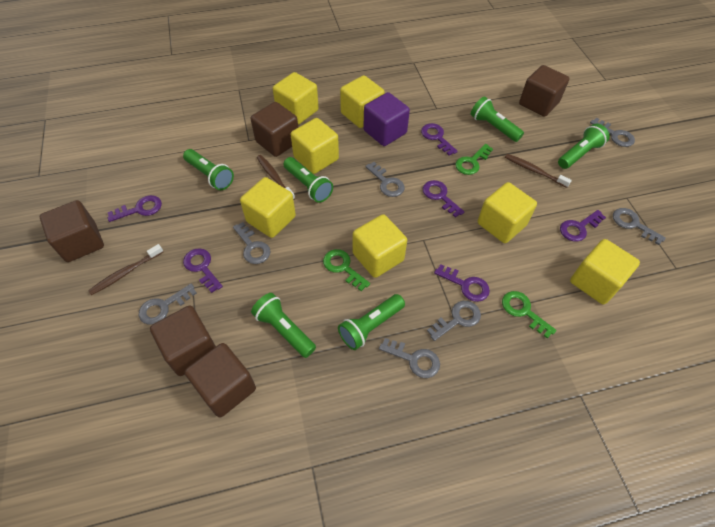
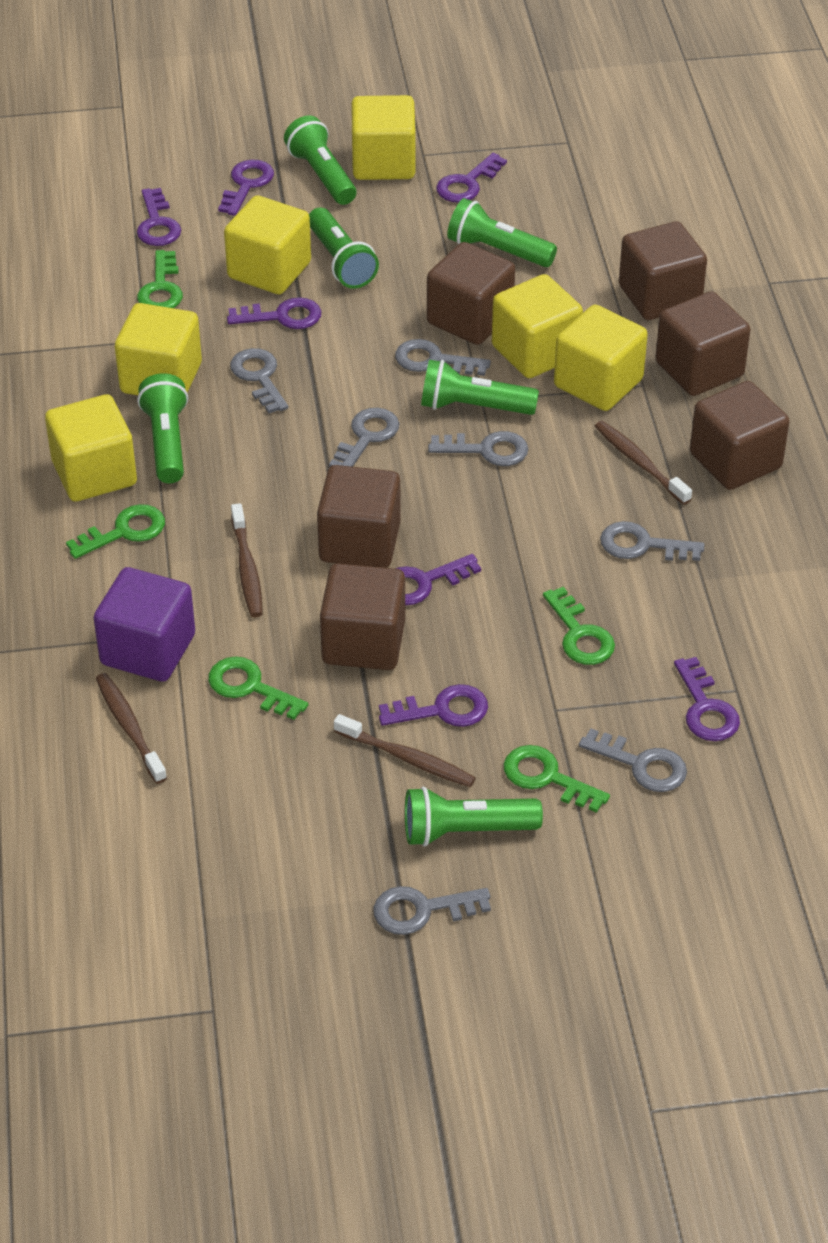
brown cube: 5 -> 6
brown toothbrush: 3 -> 4
green key: 3 -> 5
purple key: 6 -> 7
yellow cube: 7 -> 6

